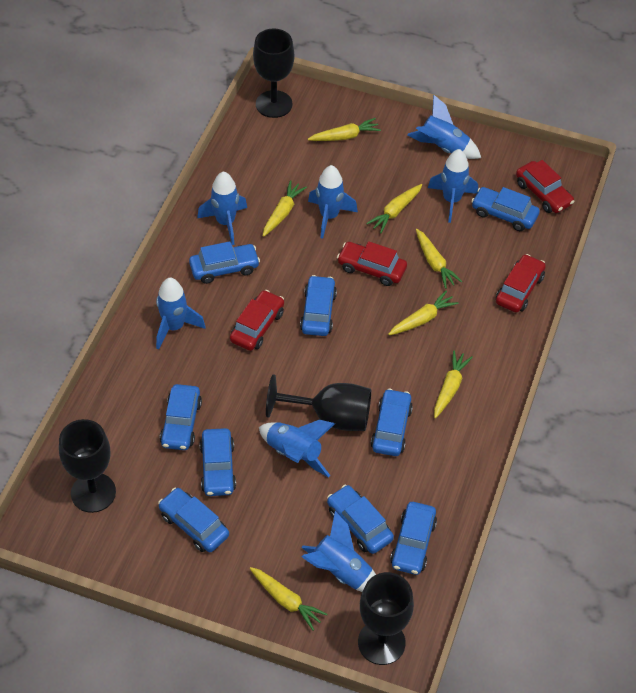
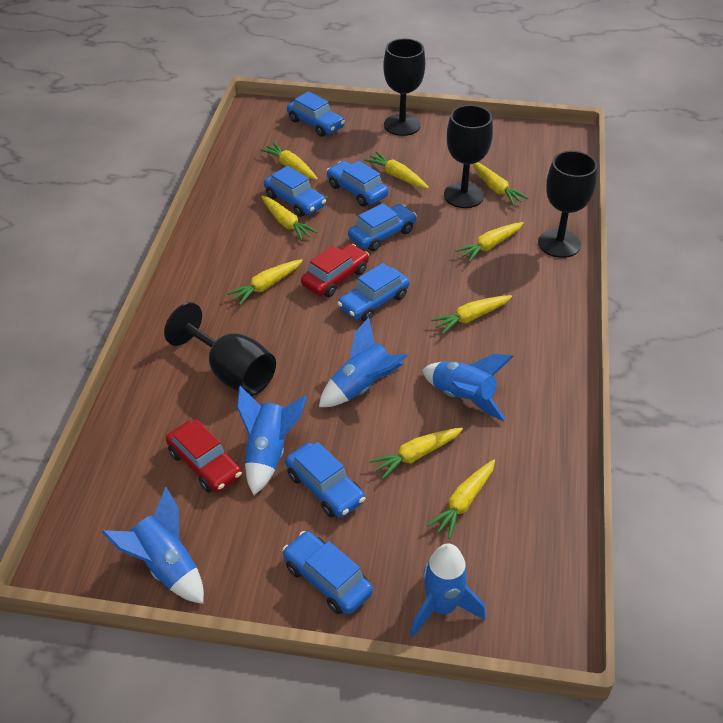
blue car: 9 -> 7
blue rocket: 7 -> 5
red car: 4 -> 2
yellow carrot: 7 -> 9

